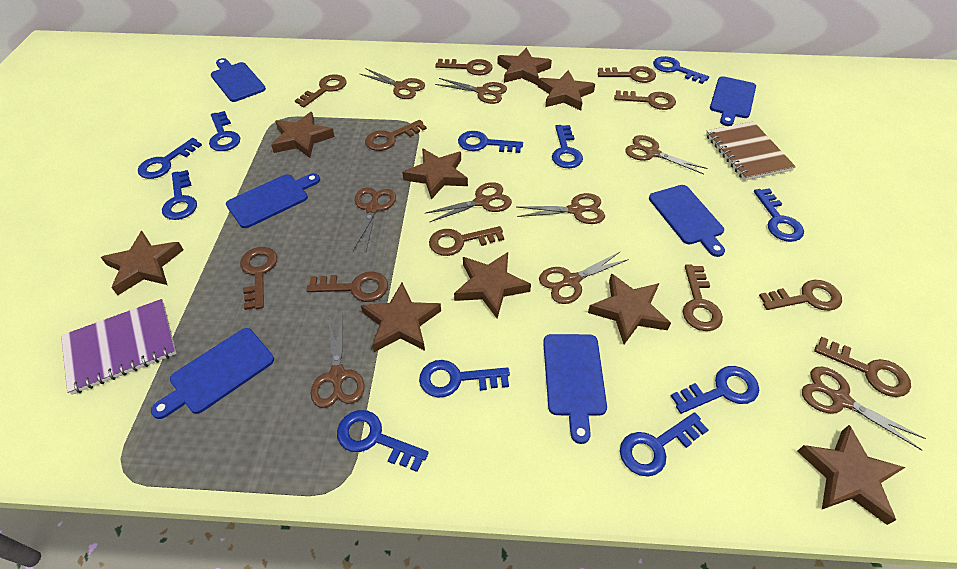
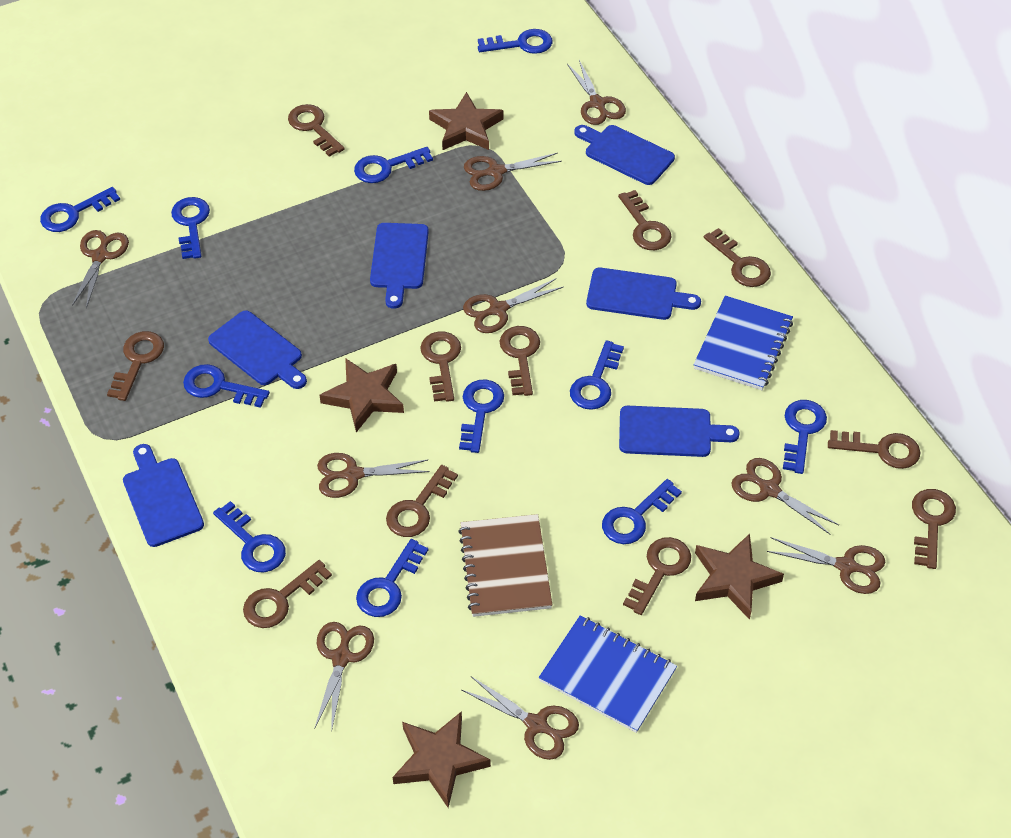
blue notebook: 0 -> 2
brown star: 9 -> 4
purple notebook: 1 -> 0

